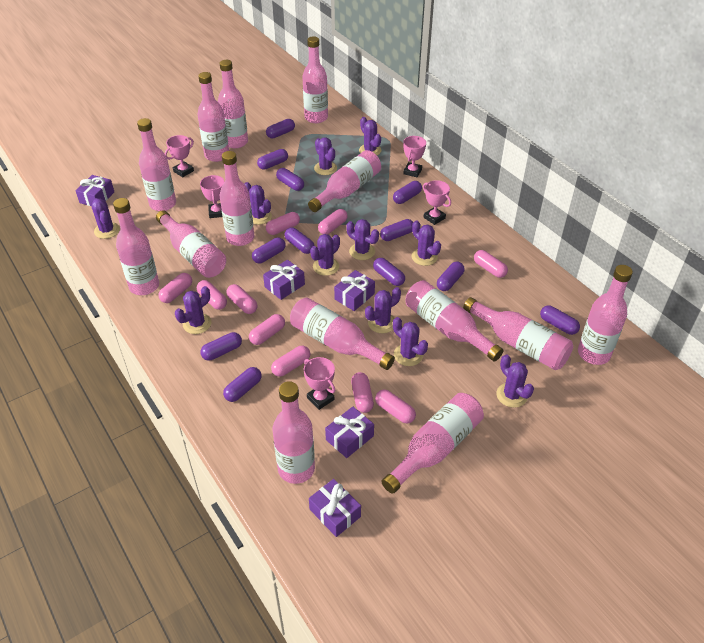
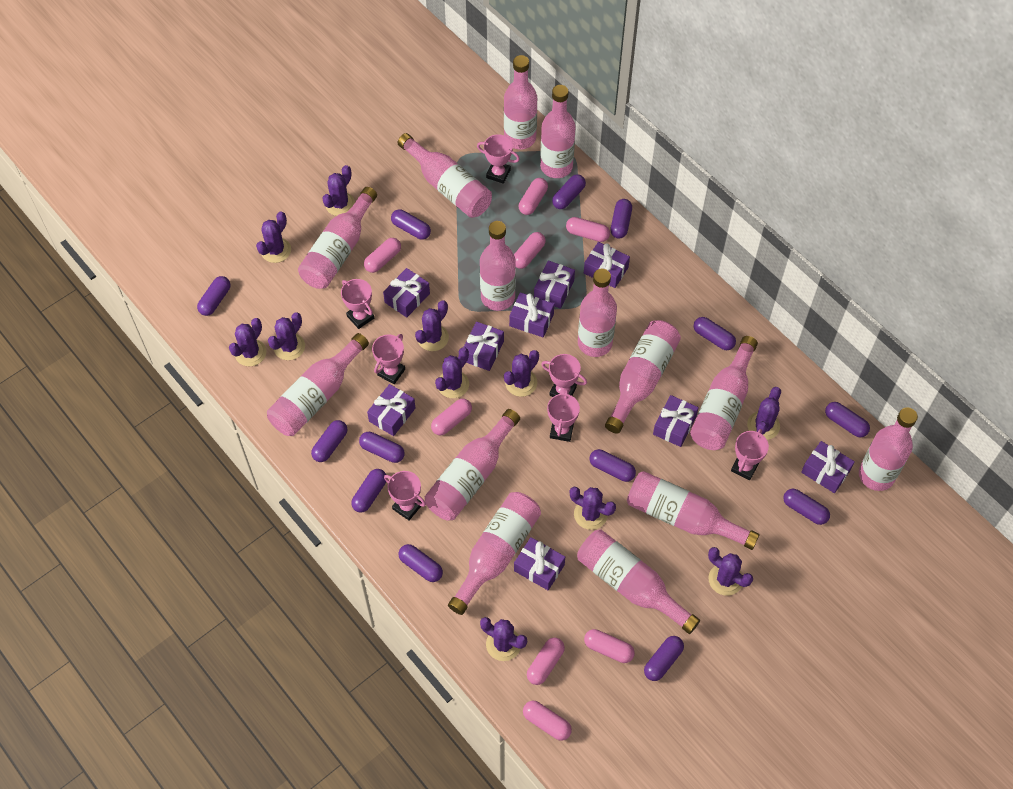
pink capsule: 10 -> 8
pink trophy: 5 -> 7
purple capsule: 12 -> 13
purple gift: 5 -> 9

